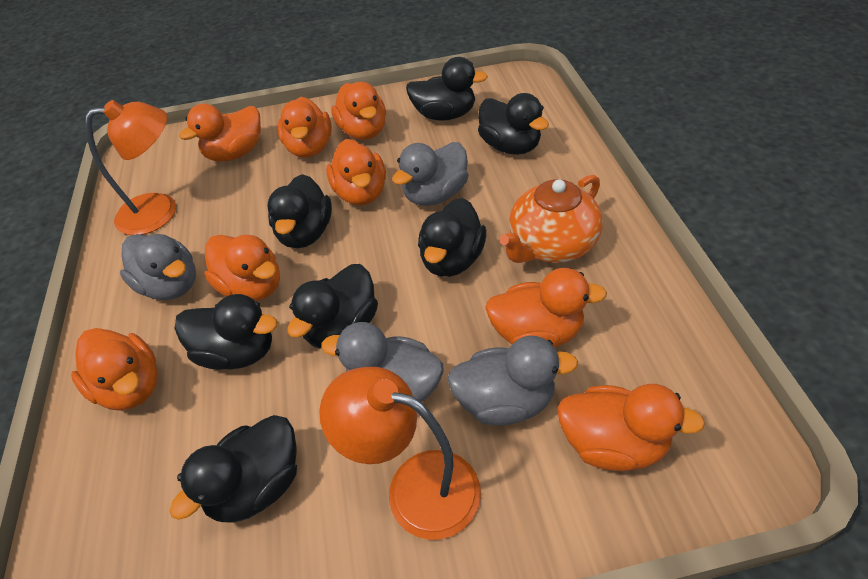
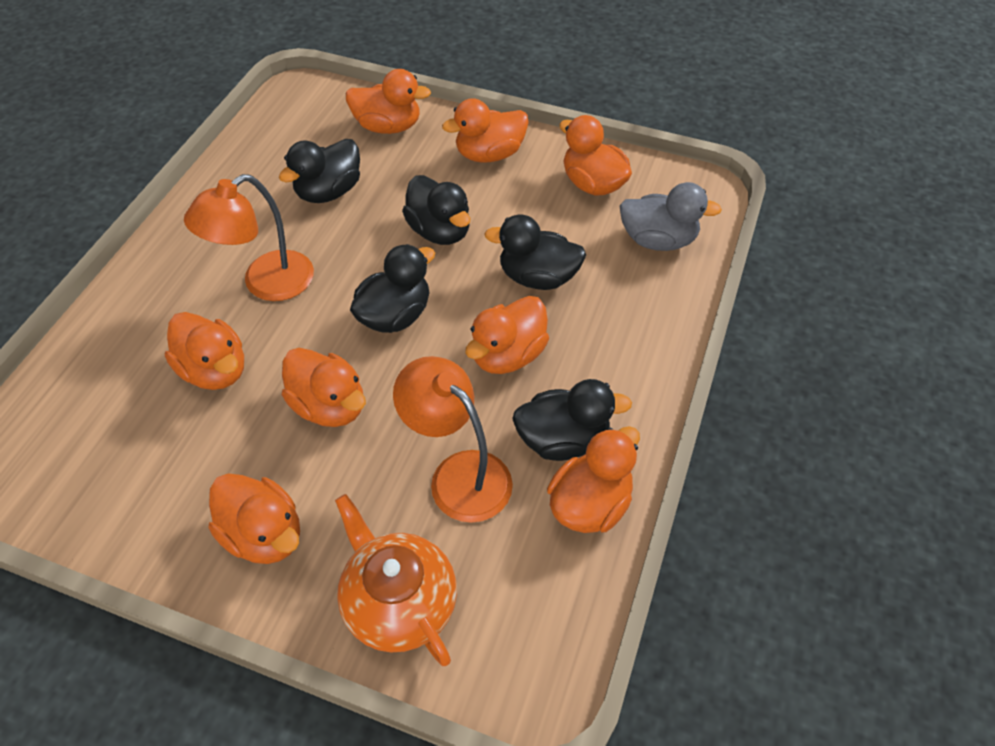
black duck: 7 -> 5
grey duck: 4 -> 1

